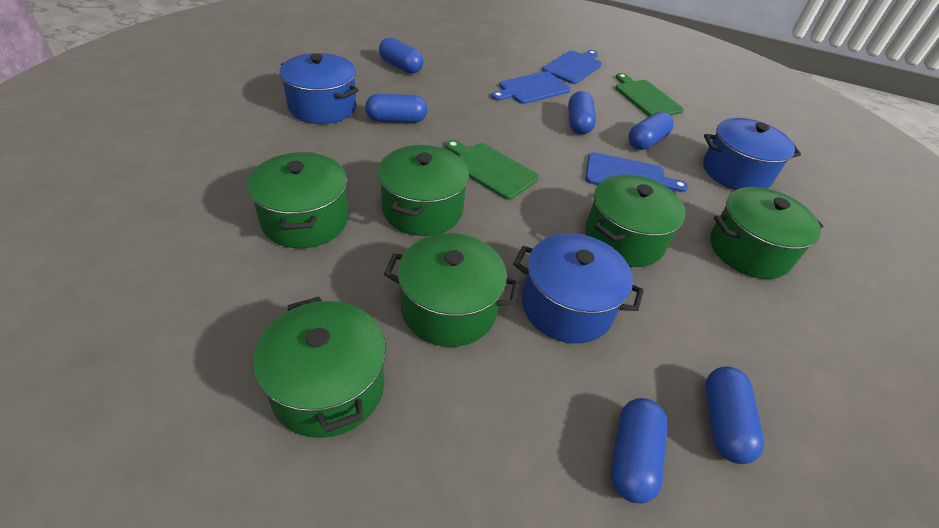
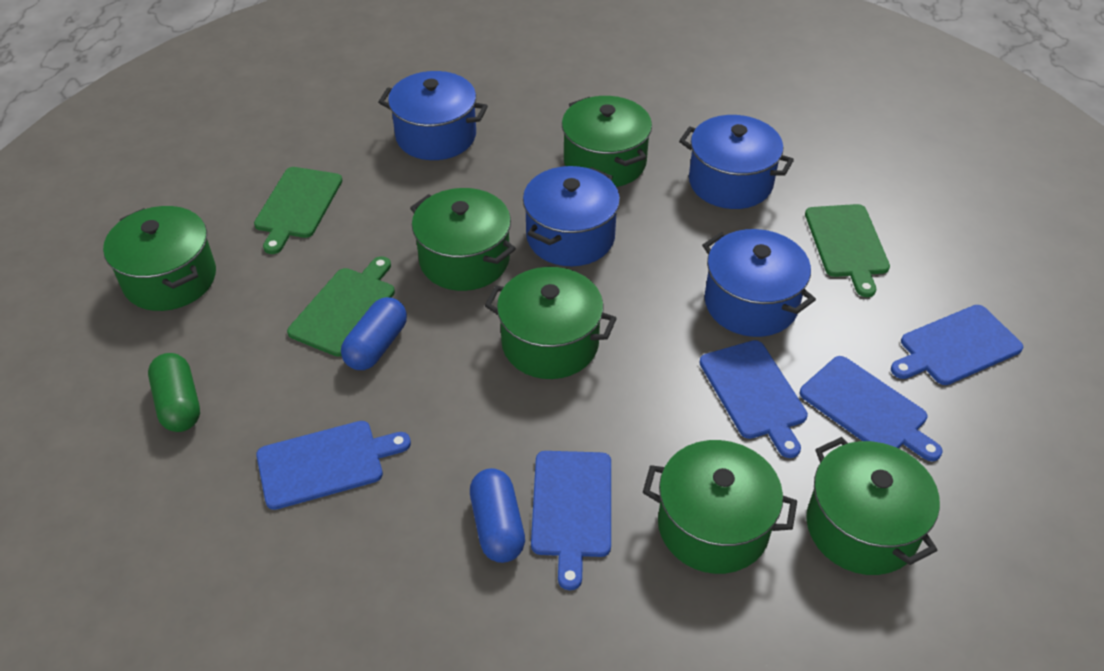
blue capsule: 6 -> 2
blue cutting board: 3 -> 5
blue pot: 3 -> 4
green capsule: 0 -> 1
green cutting board: 2 -> 3

